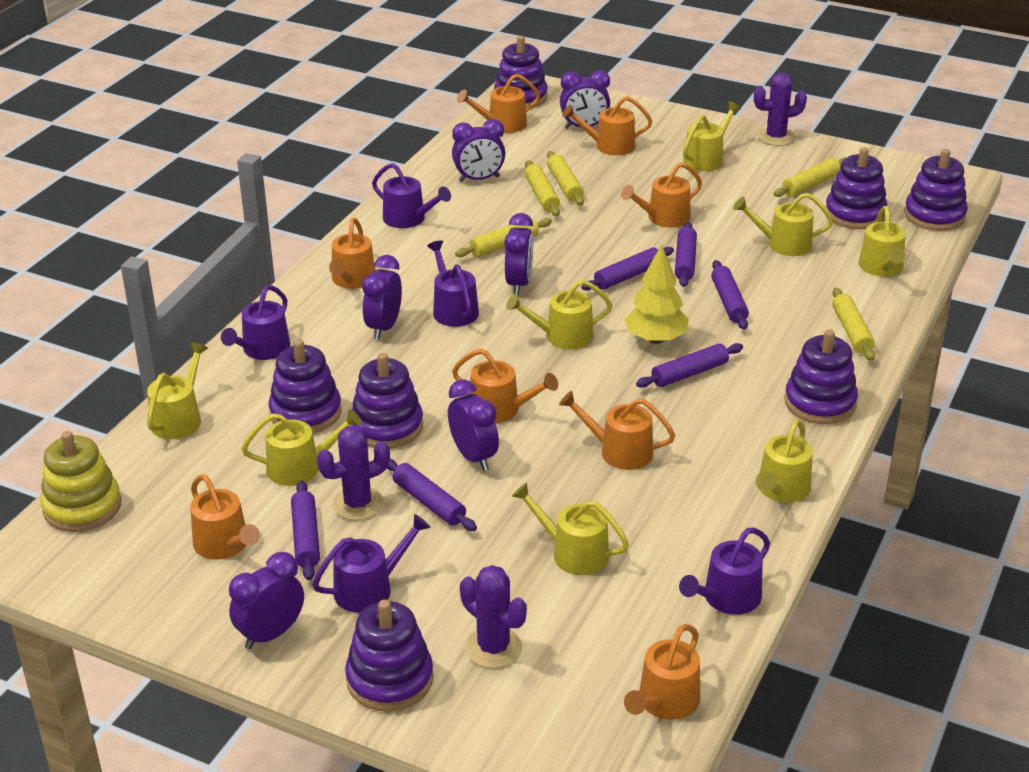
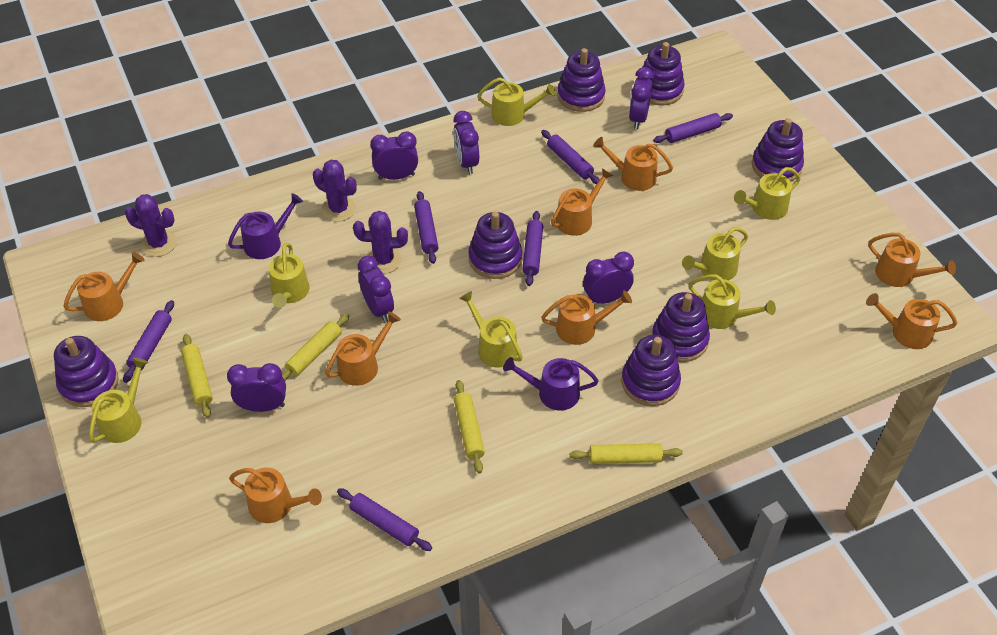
purple watering can: 5 -> 2
yellow rolling pin: 5 -> 4
yellow stacking toy: 1 -> 0
yellow tree: 1 -> 0
yellow watering can: 8 -> 7

